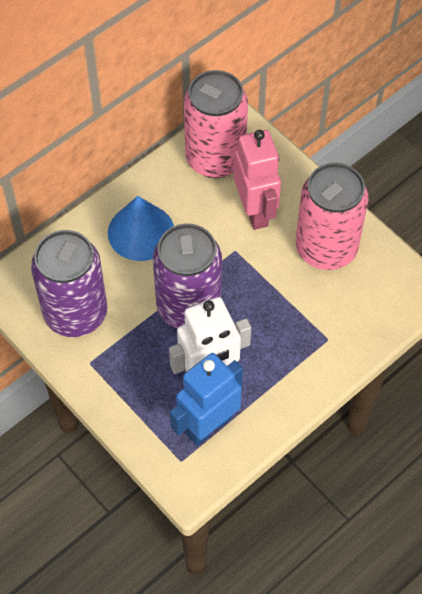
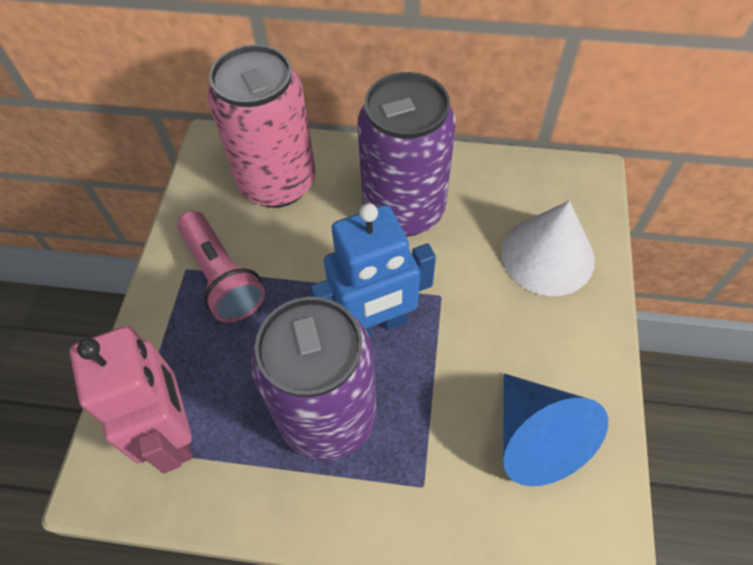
pink can: 2 -> 1
pink flashlight: 0 -> 1
white cone: 0 -> 1
white robot: 1 -> 0

